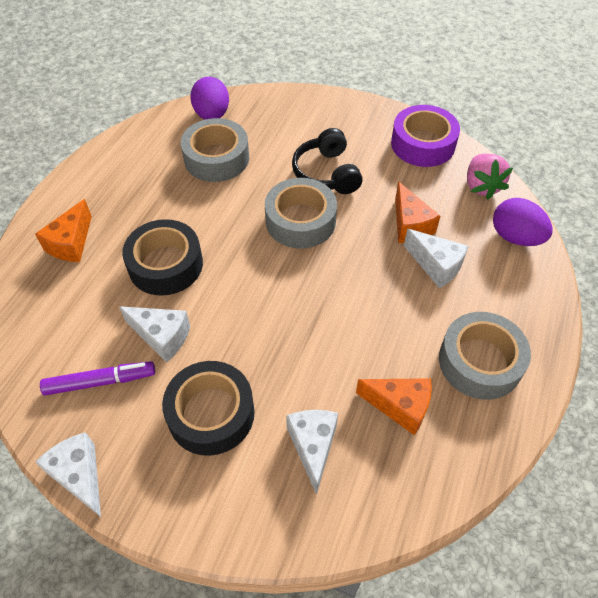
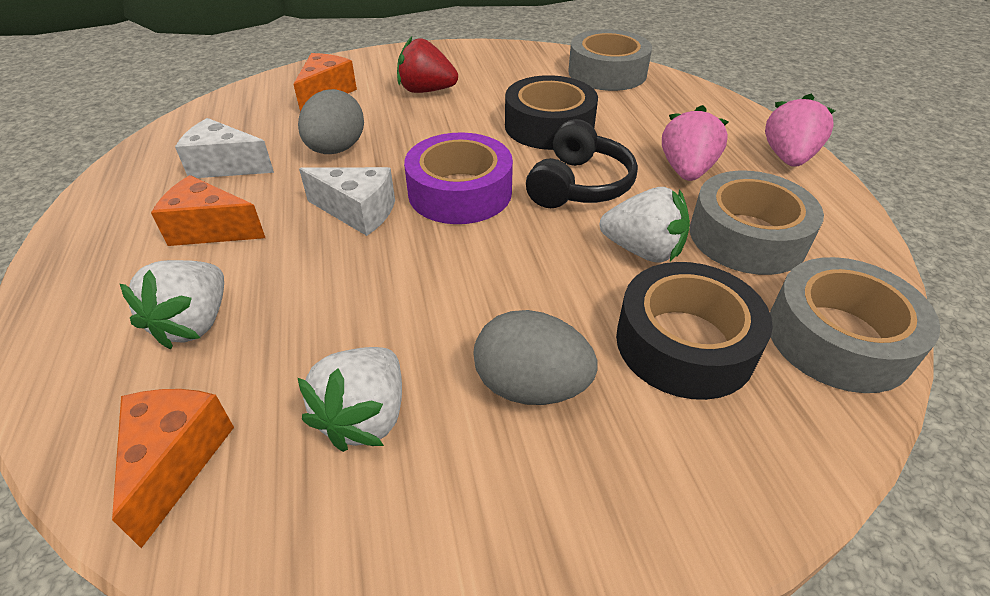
grey egg: 0 -> 2
pink strawberry: 1 -> 2
purple egg: 2 -> 0
purple marker: 1 -> 0
red strawberry: 0 -> 1
white cheese: 4 -> 2
white strawberry: 0 -> 3

